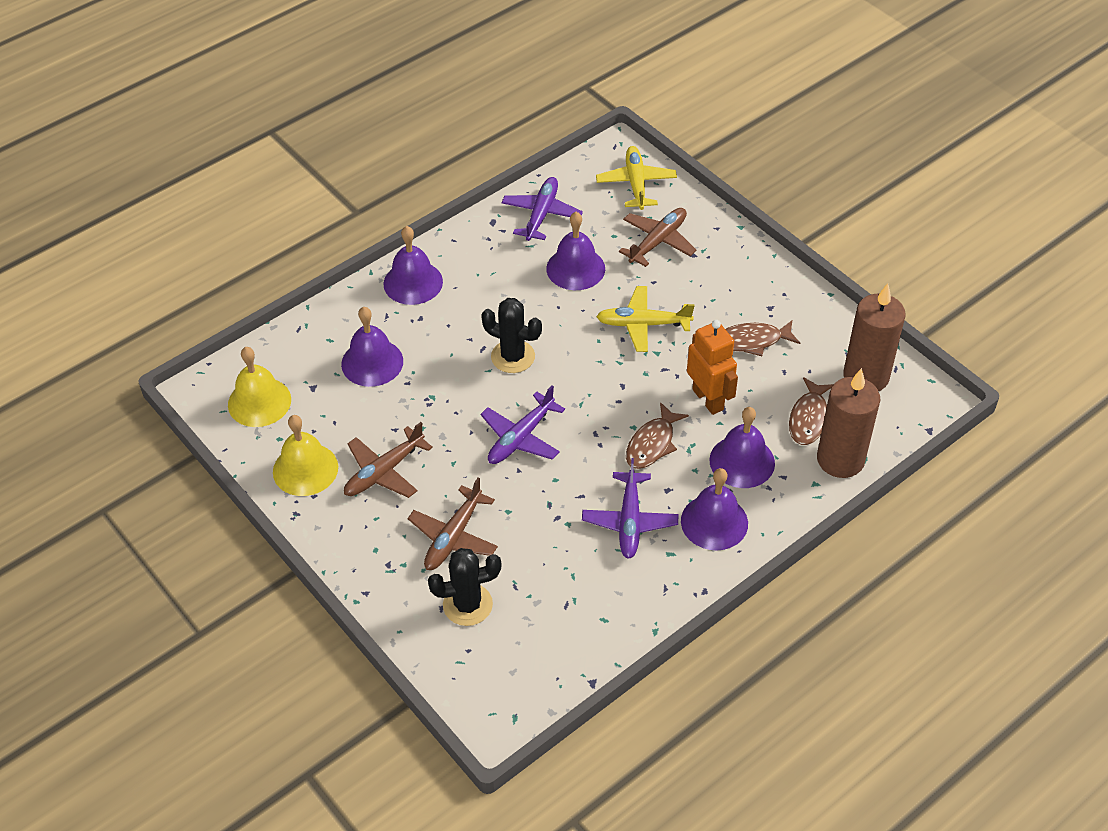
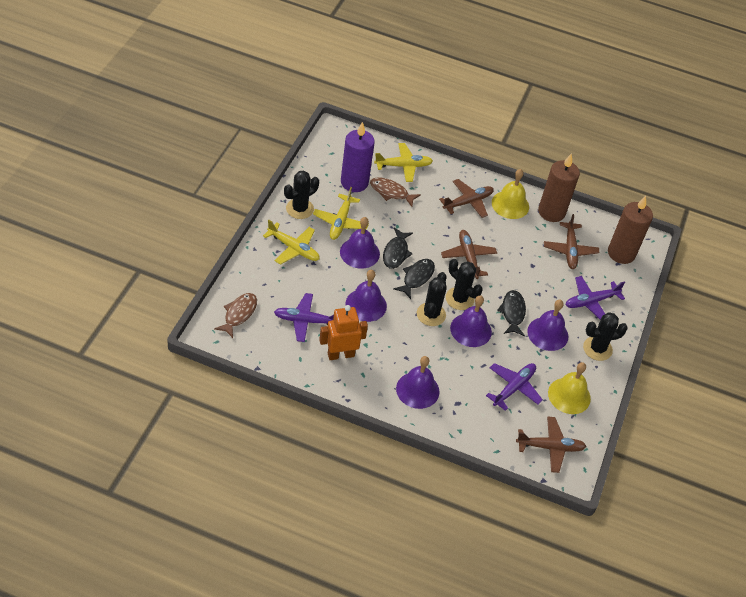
black cactus: 2 -> 4
black fish: 0 -> 3
brown fish: 3 -> 2
brown plane: 3 -> 4
purple candle: 0 -> 1
yellow plane: 2 -> 3

